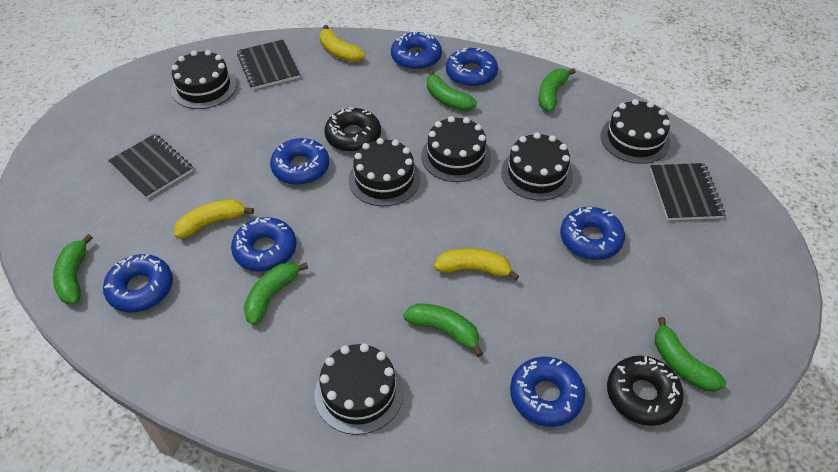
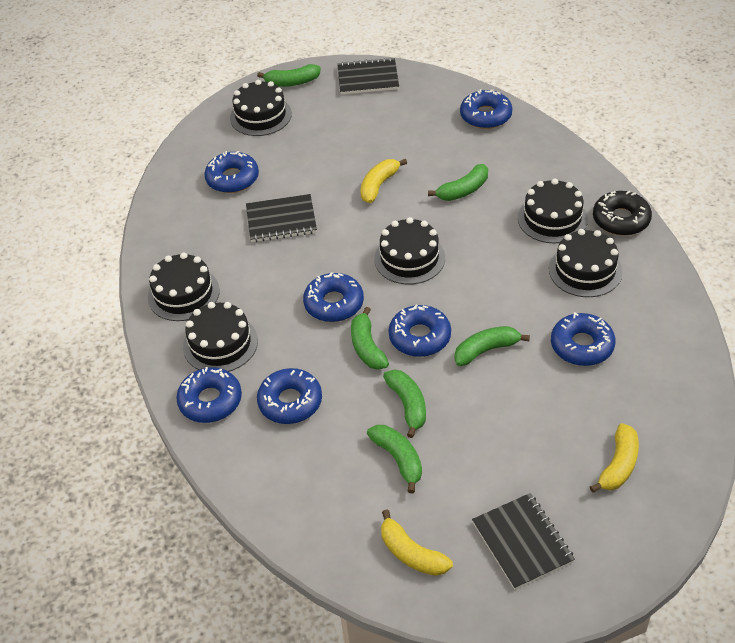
black donut: 2 -> 1

